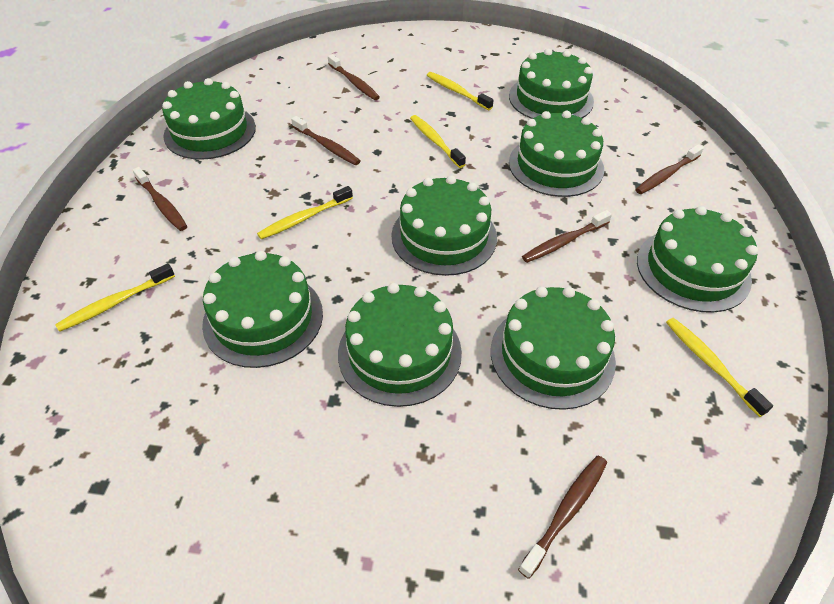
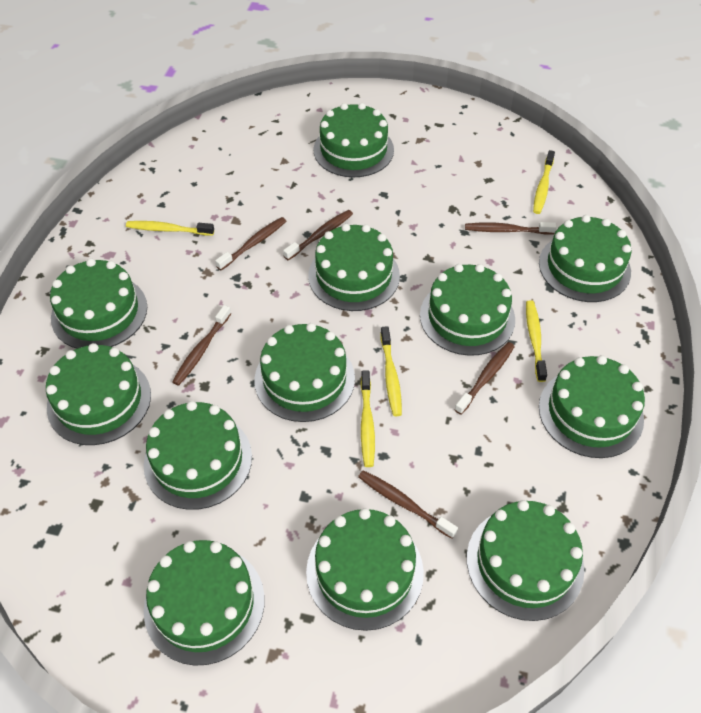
green cake: 8 -> 12

